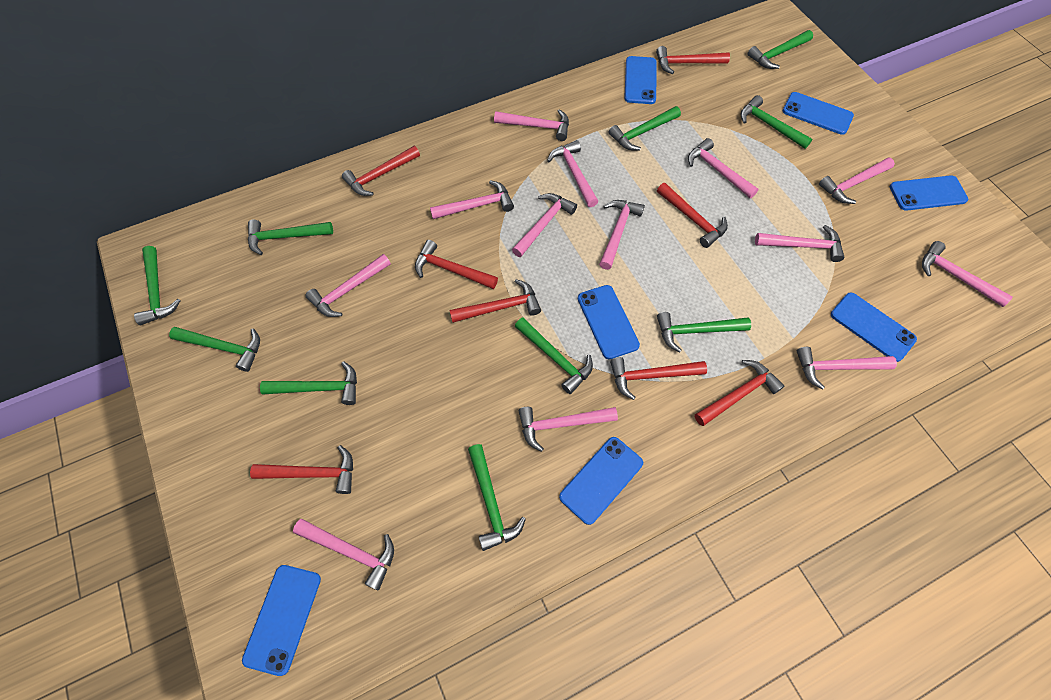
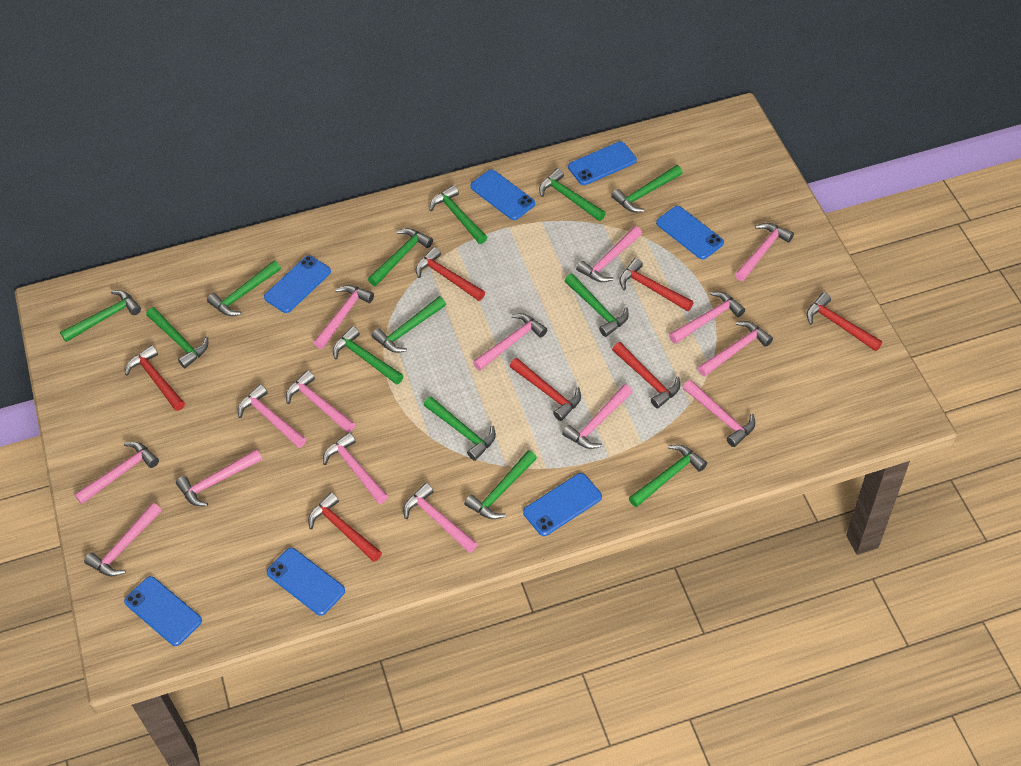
green hammer: 10 -> 13
pink hammer: 13 -> 15
red hammer: 8 -> 7

